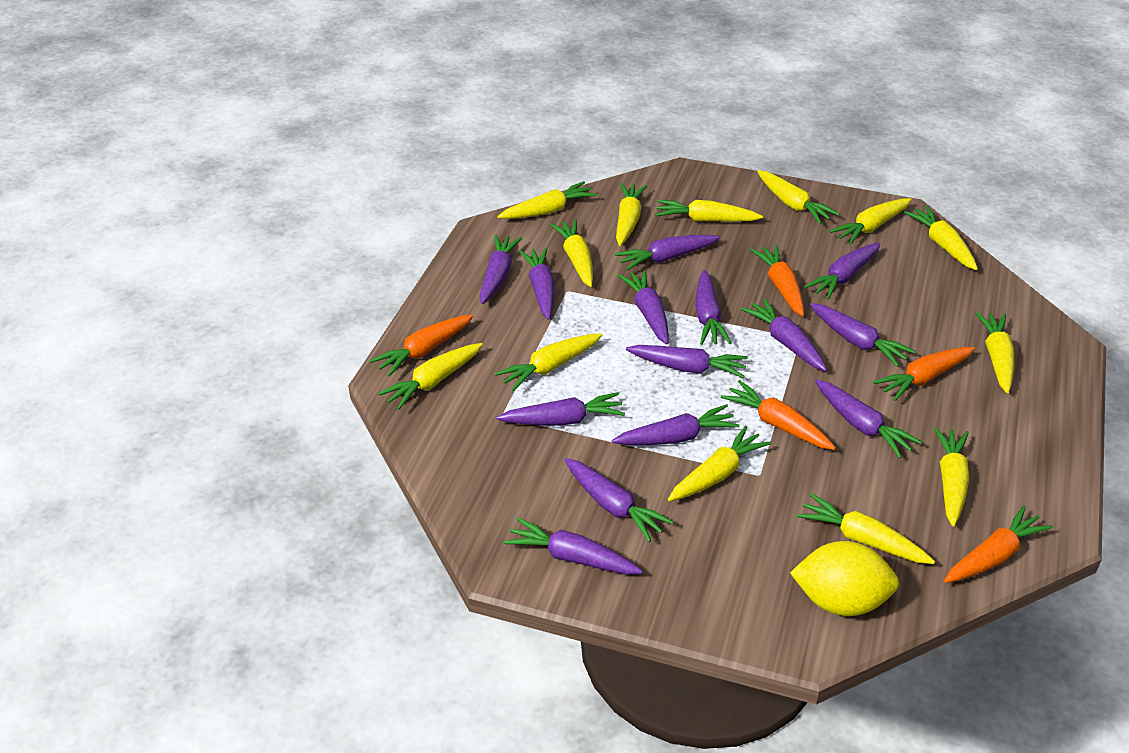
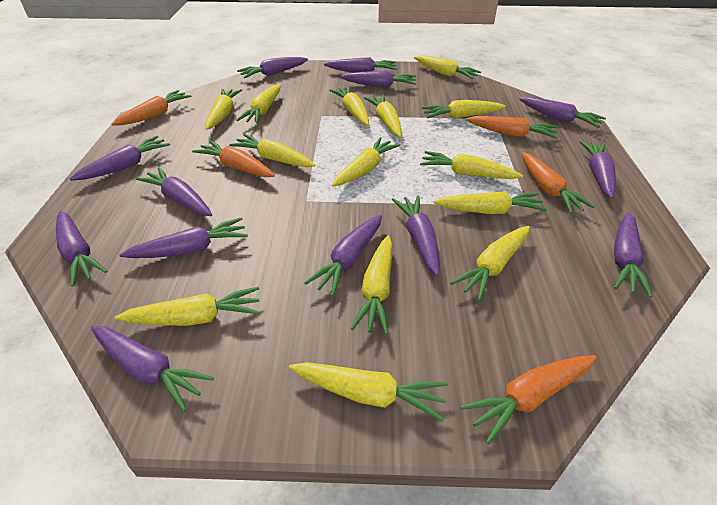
purple carrot: 14 -> 13
yellow carrot: 13 -> 14
yellow lemon: 1 -> 0

